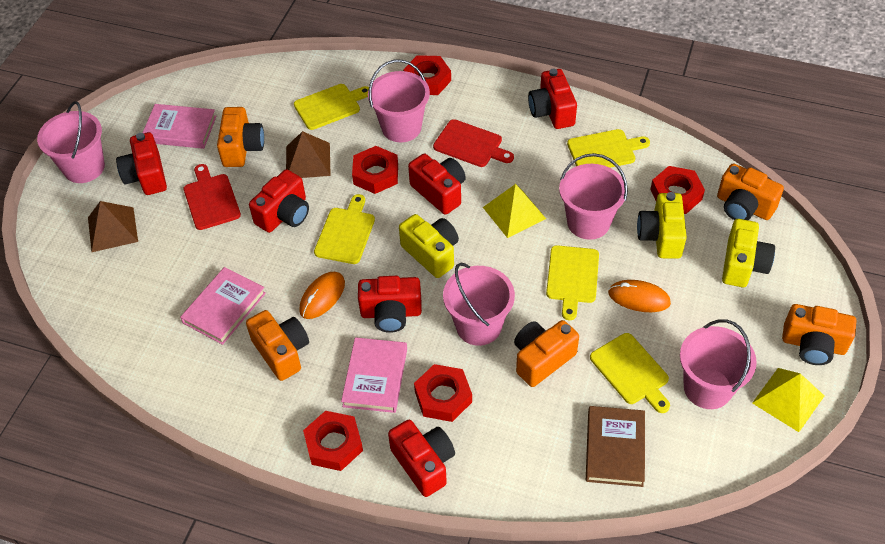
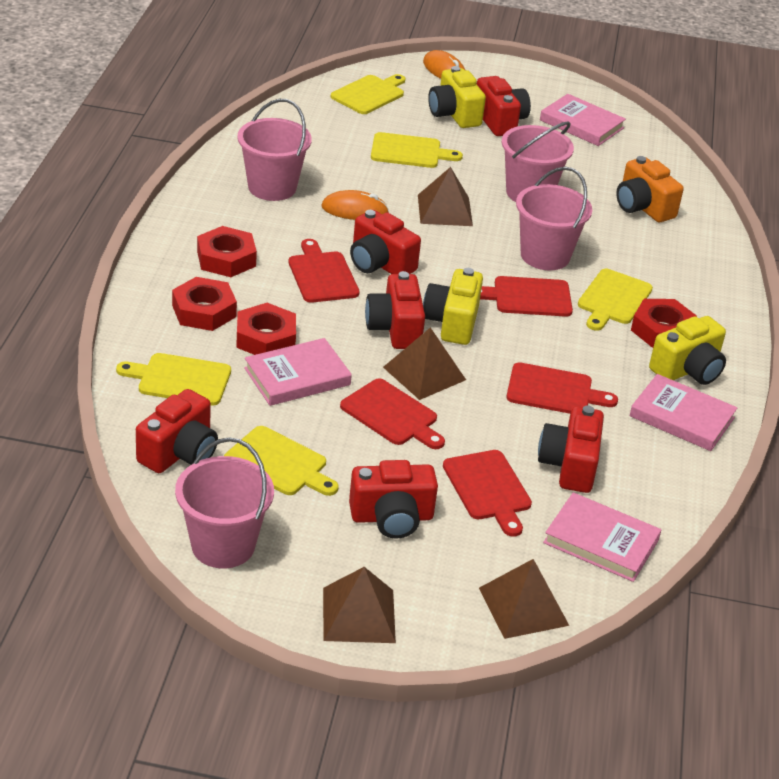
brown book: 1 -> 0
brown pyramid: 2 -> 4
orange camera: 5 -> 1
pink book: 3 -> 4
pink bucket: 5 -> 4
red cutting board: 2 -> 5
red nut: 5 -> 4
yellow pyramid: 2 -> 0

